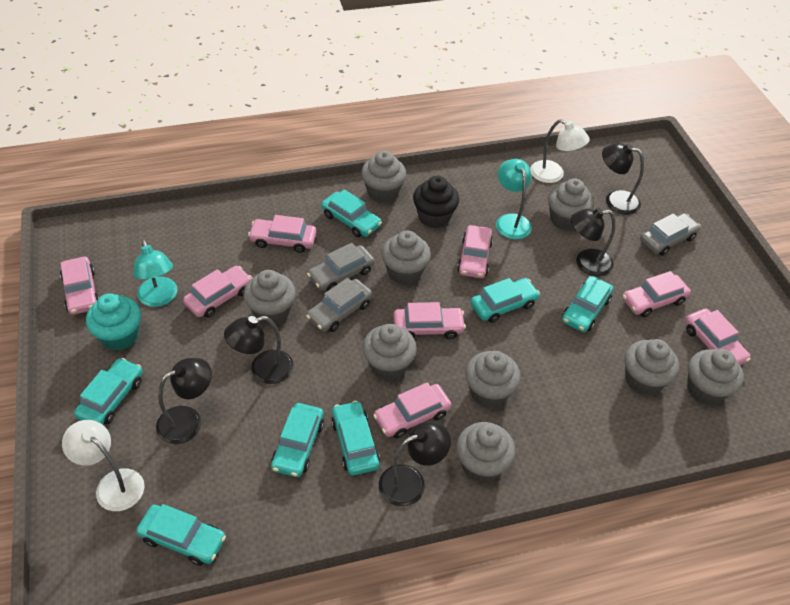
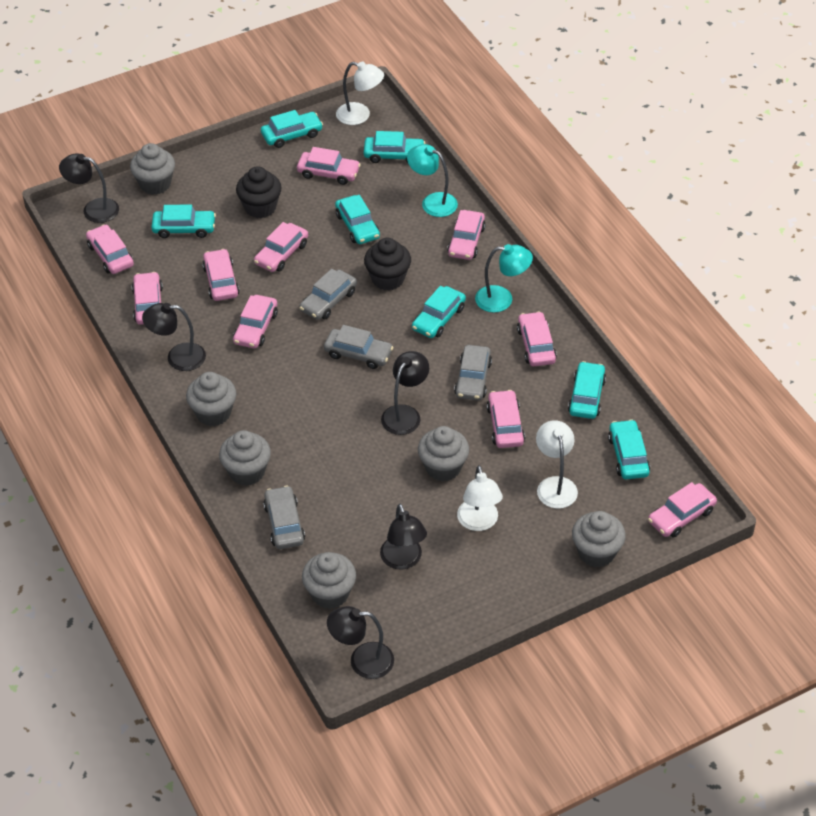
black cupcake: 1 -> 2
grey car: 3 -> 4
grey cupcake: 9 -> 6
pink car: 8 -> 10
turquoise cupcake: 1 -> 0
white lamp: 2 -> 3

